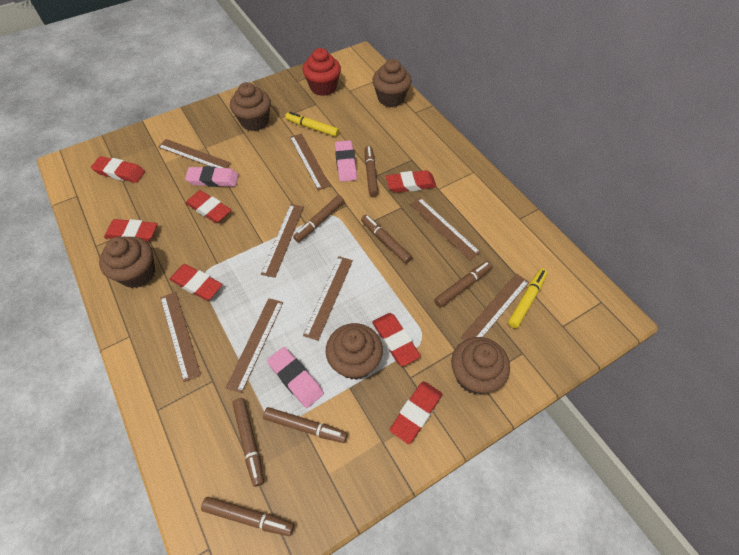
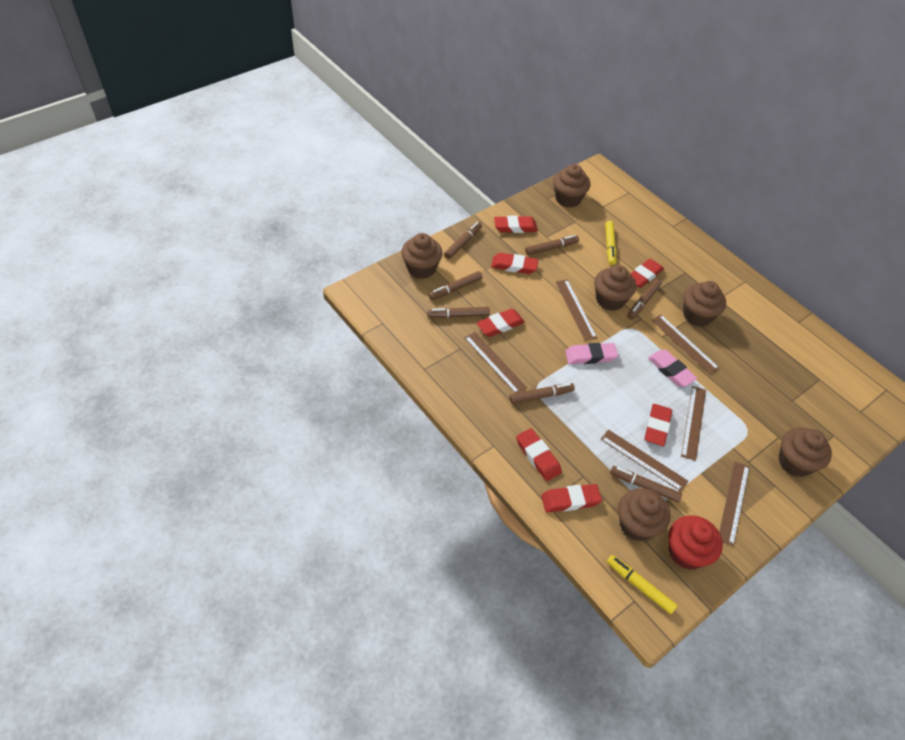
brown cupcake: 5 -> 6
brown ruler: 8 -> 6
pink eraser: 3 -> 2

